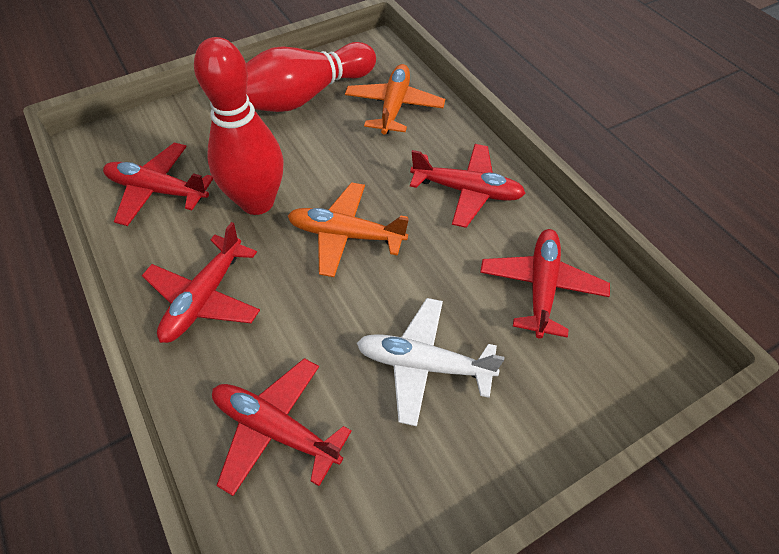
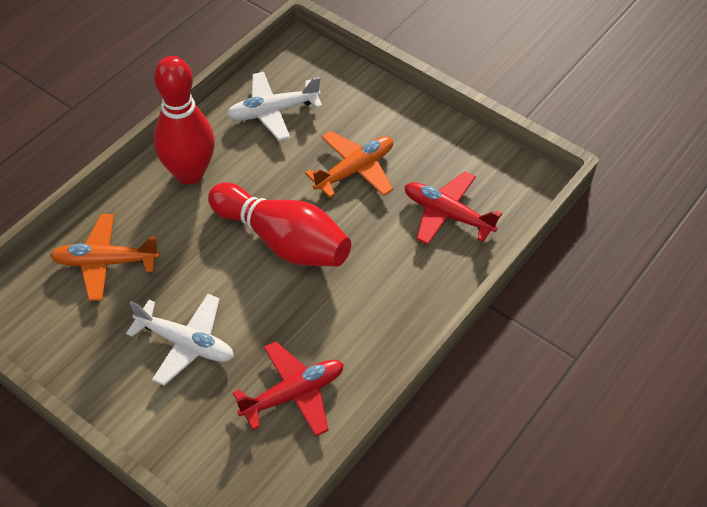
red plane: 5 -> 2
white plane: 1 -> 2

